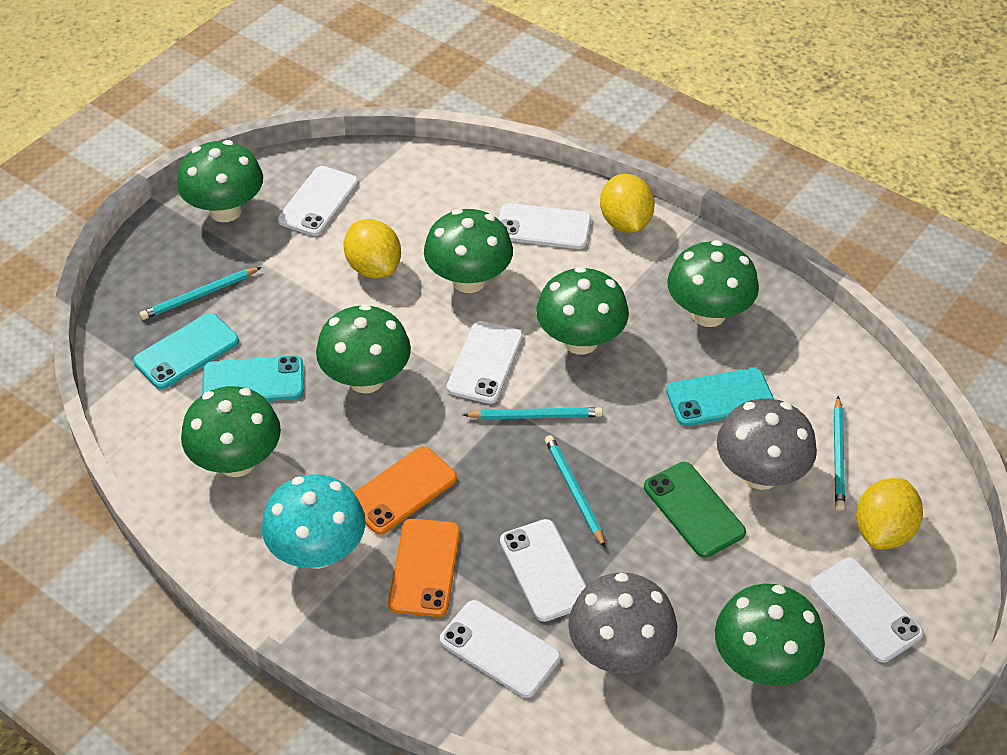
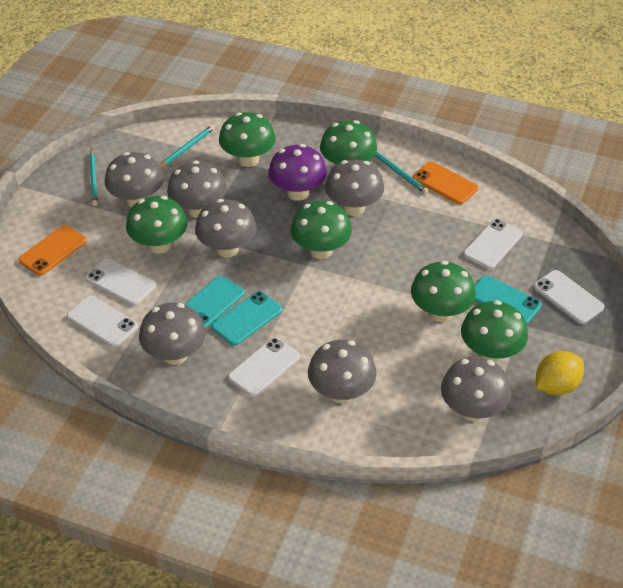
green mushroom: 7 -> 6
green phone: 1 -> 0
grey mushroom: 2 -> 7
purple mushroom: 0 -> 1
turquoise mushroom: 1 -> 0
turquoise pencil: 4 -> 3
white phone: 6 -> 5
yellow lemon: 3 -> 1

